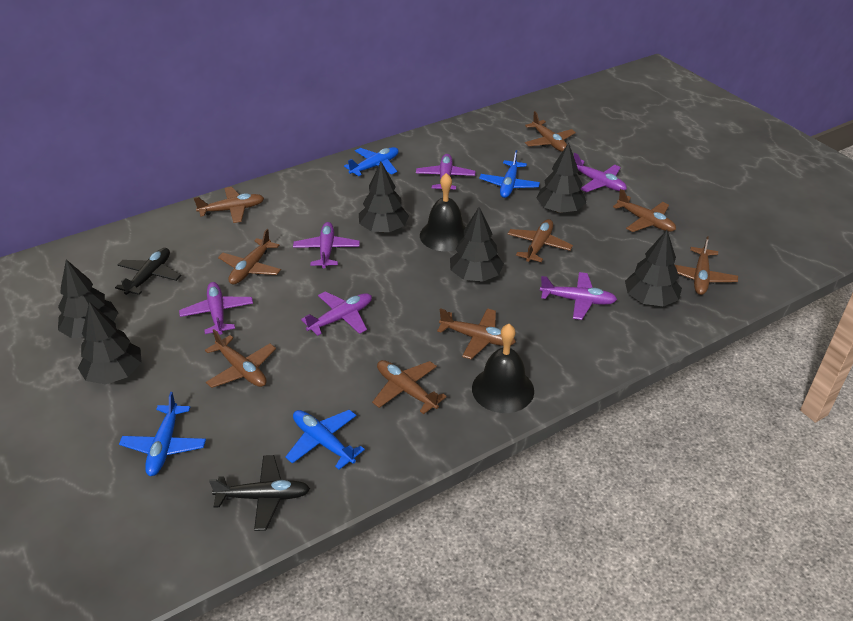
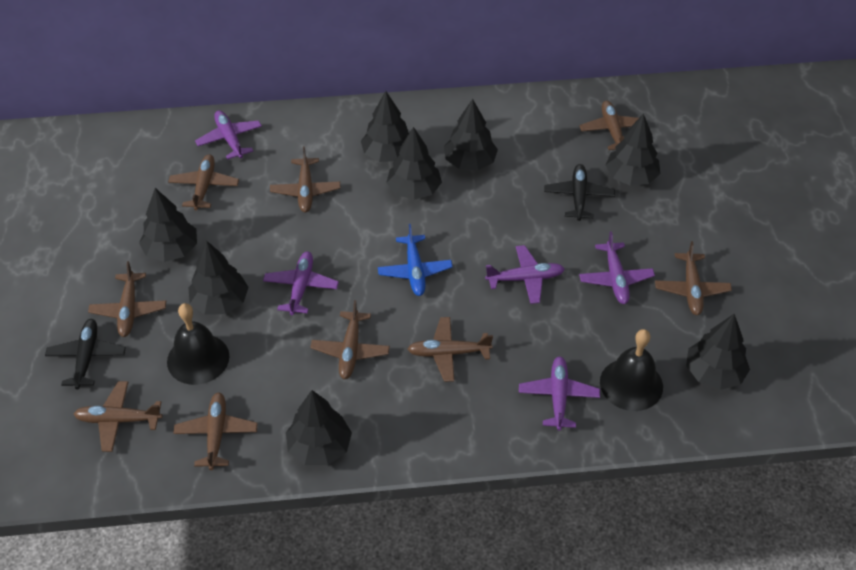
black tree: 6 -> 8
blue plane: 4 -> 1
purple plane: 6 -> 5

